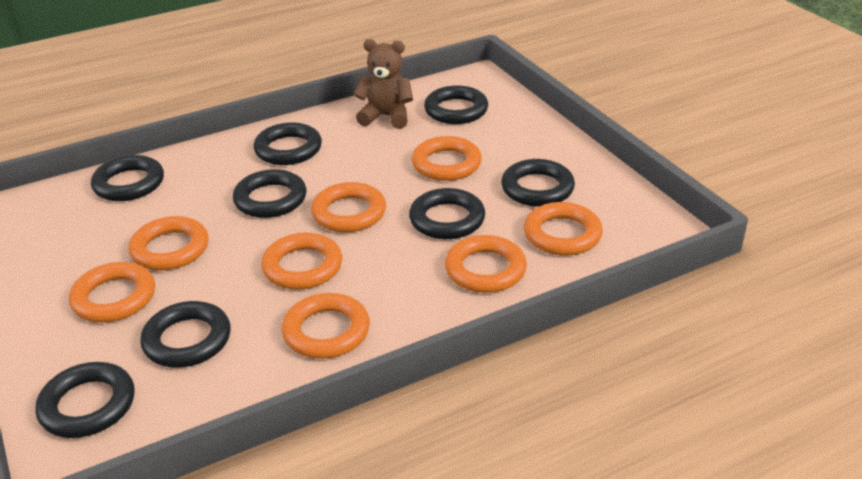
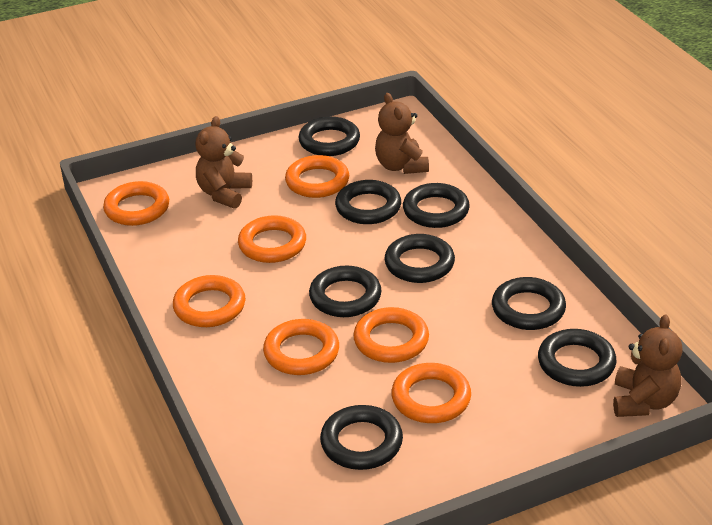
brown teddy bear: 1 -> 3
orange ring: 8 -> 7

